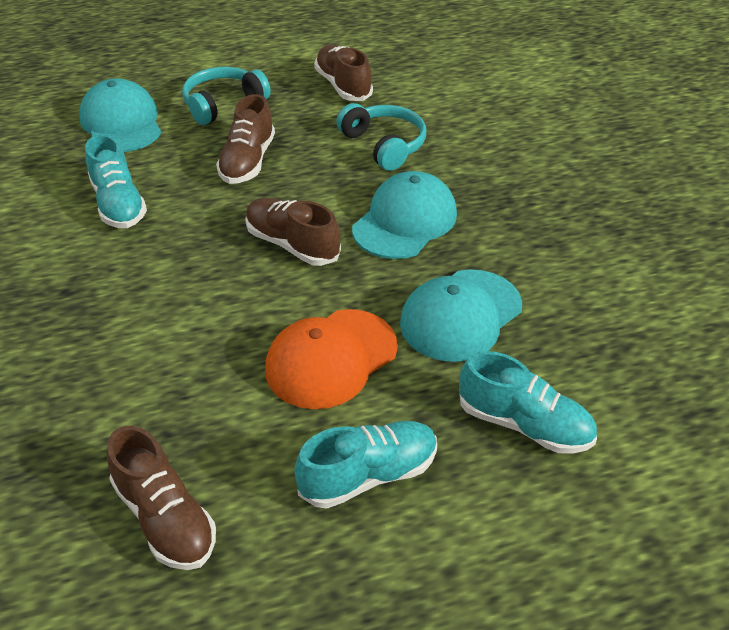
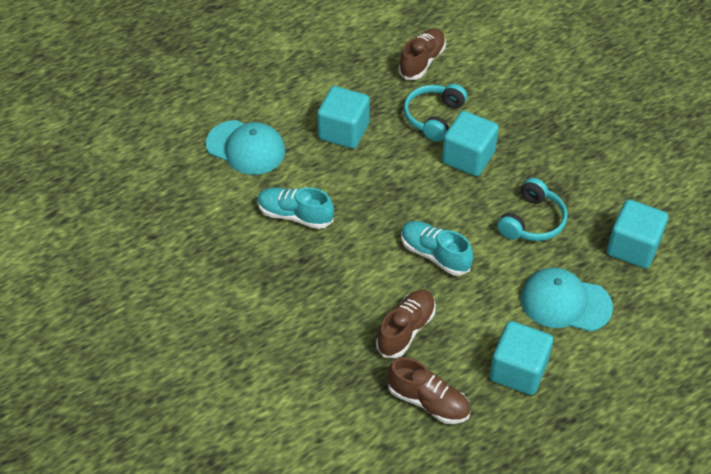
brown shoe: 4 -> 3
orange cap: 1 -> 0
turquoise cap: 3 -> 2
turquoise cube: 0 -> 4
turquoise shoe: 3 -> 2

